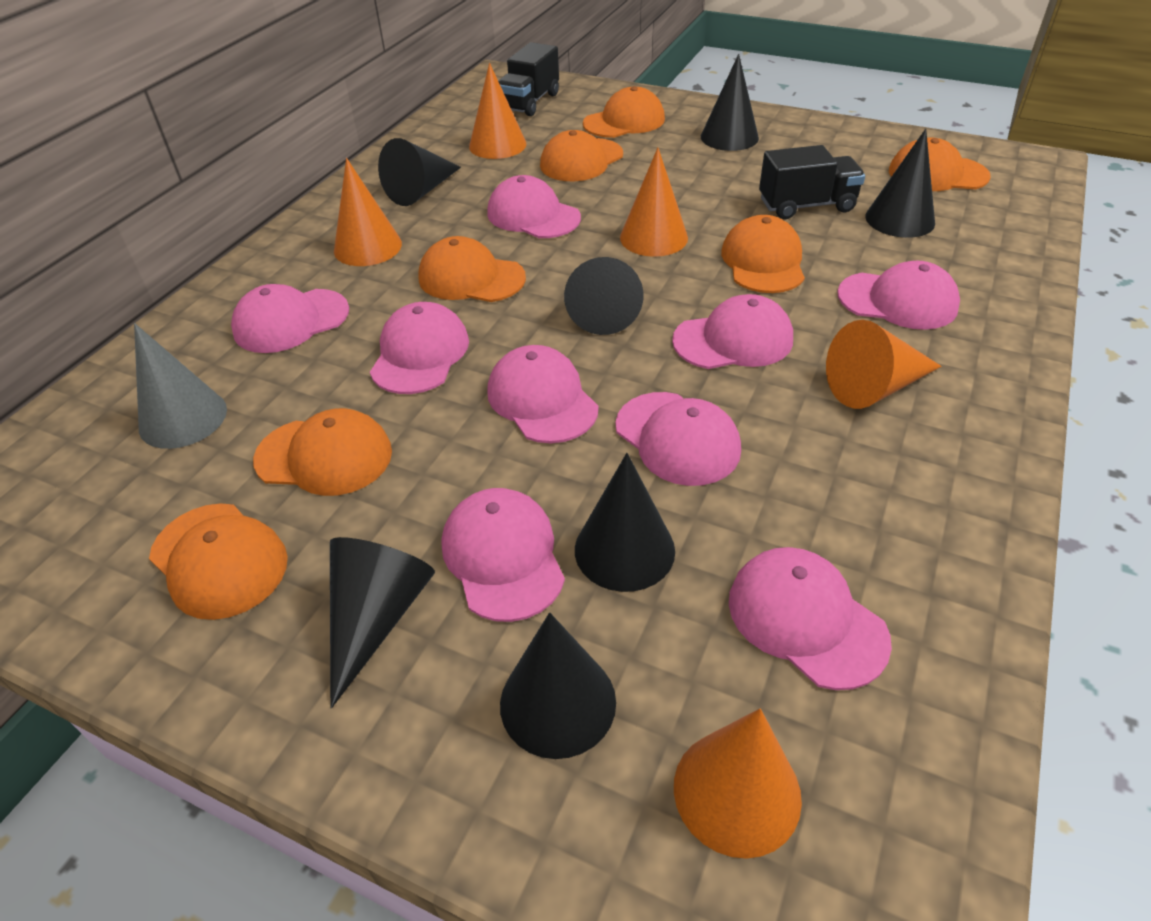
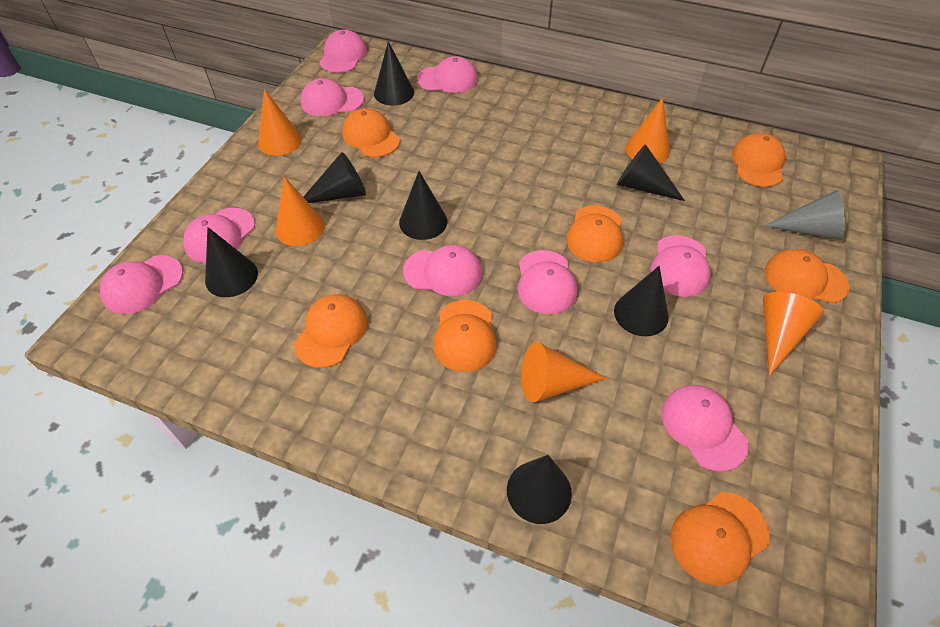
black truck: 2 -> 0

